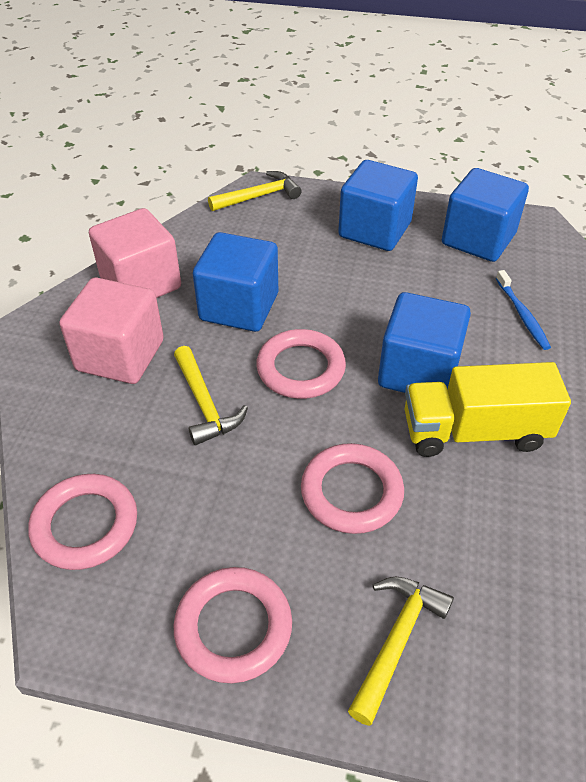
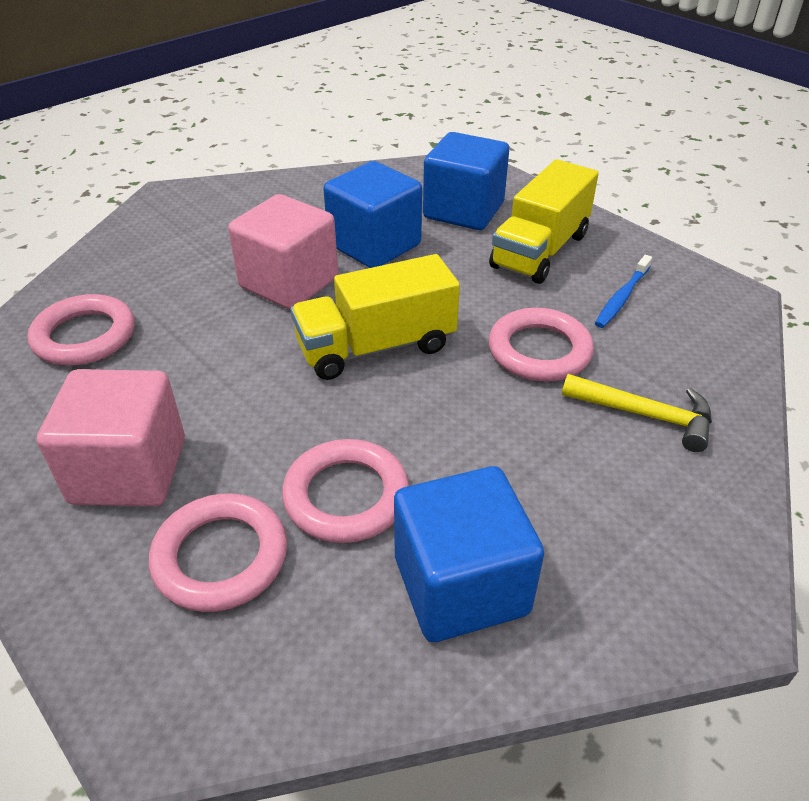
blue cube: 4 -> 3
yellow hammer: 3 -> 1
yellow truck: 1 -> 2

